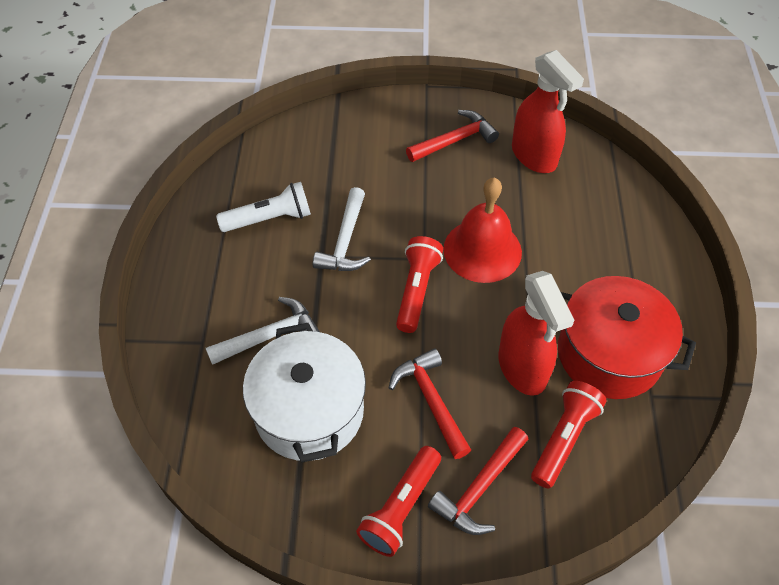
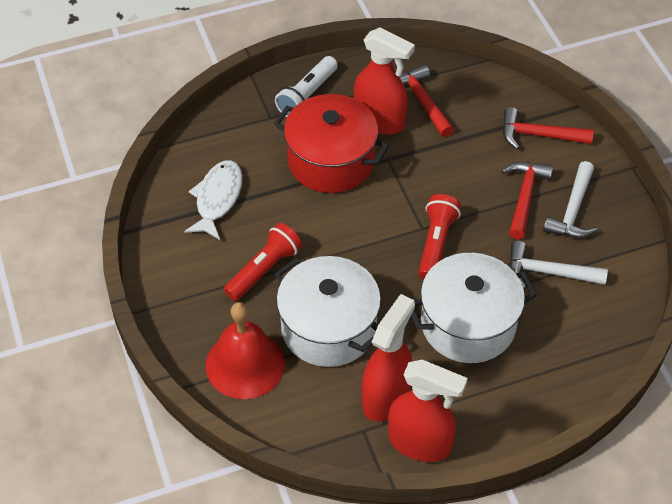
red flashlight: 3 -> 2
red spray bottle: 2 -> 3
white fish: 0 -> 1
white pot: 1 -> 2

